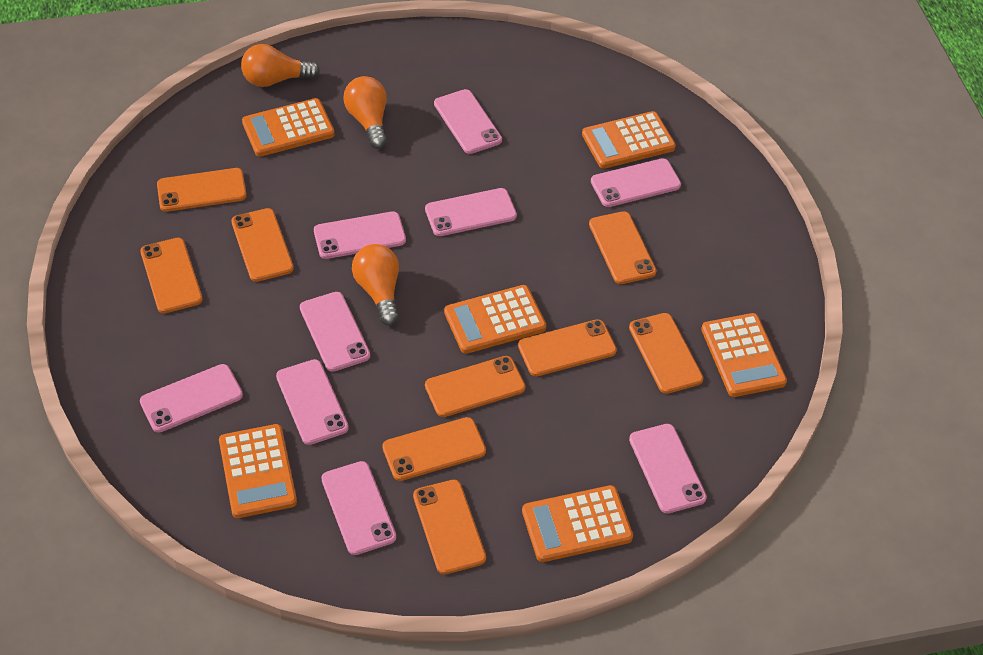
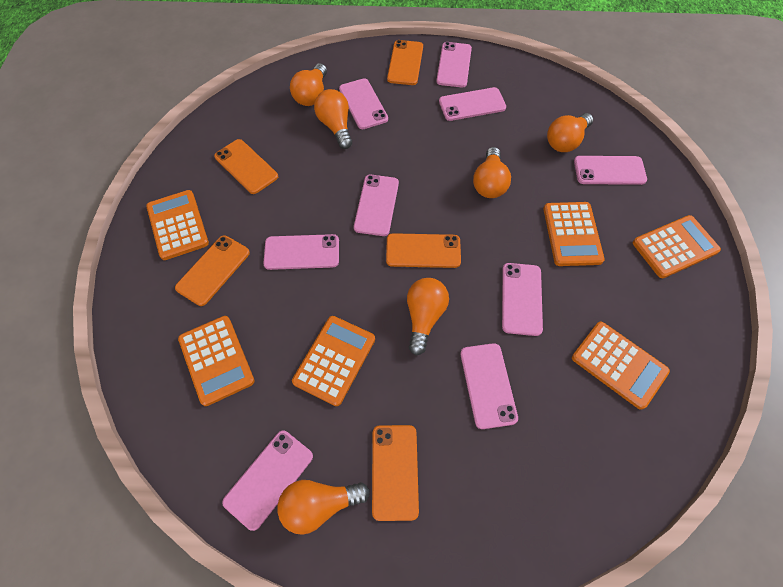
orange light bulb: 3 -> 6
orange phone: 9 -> 5

